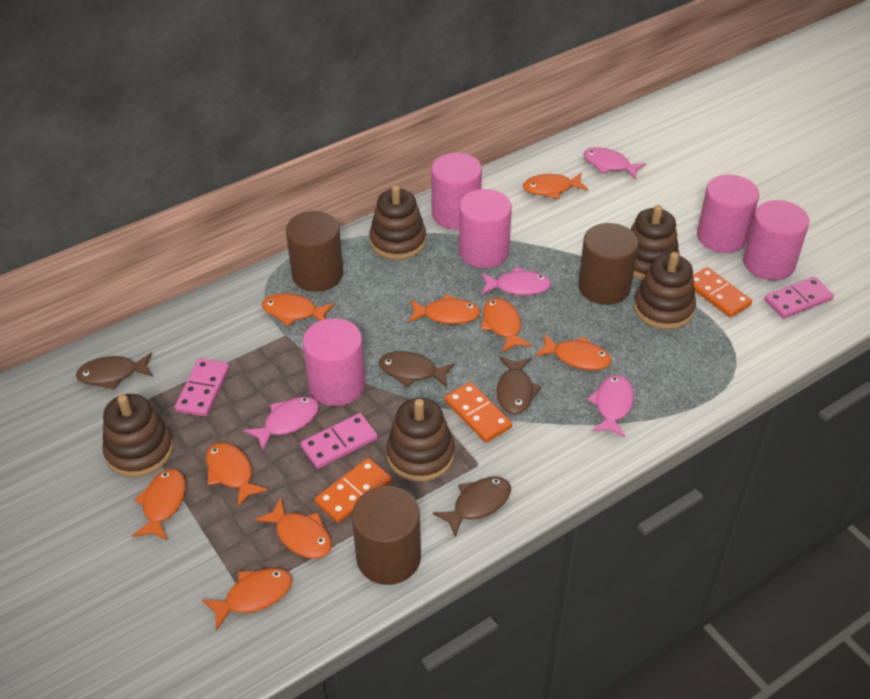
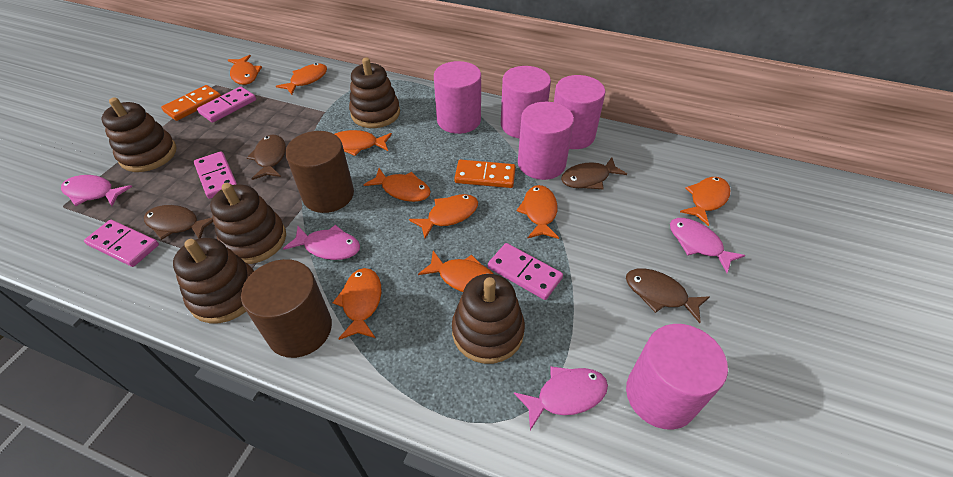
brown cylinder: 3 -> 2
orange domino: 3 -> 2
pink domino: 3 -> 4

